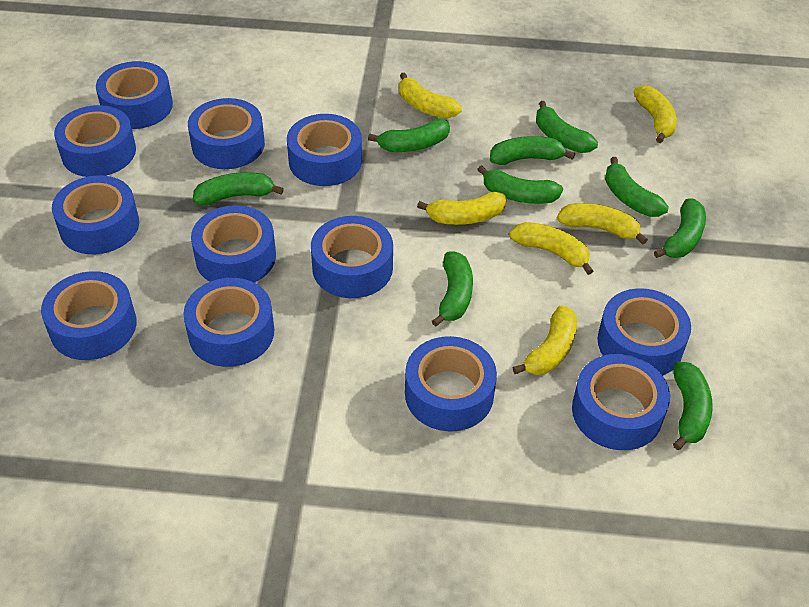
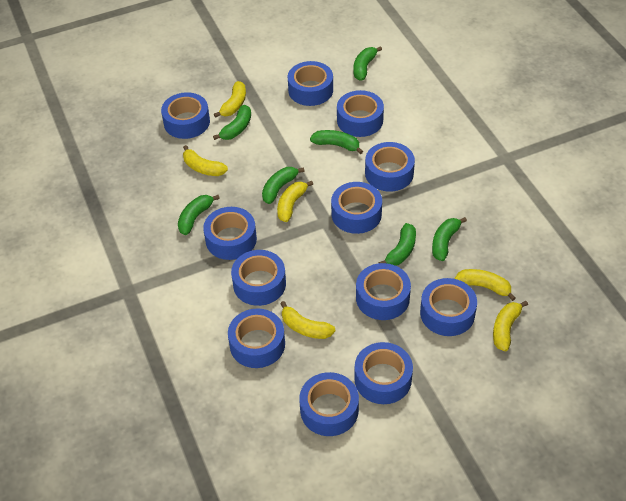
green banana: 9 -> 7

